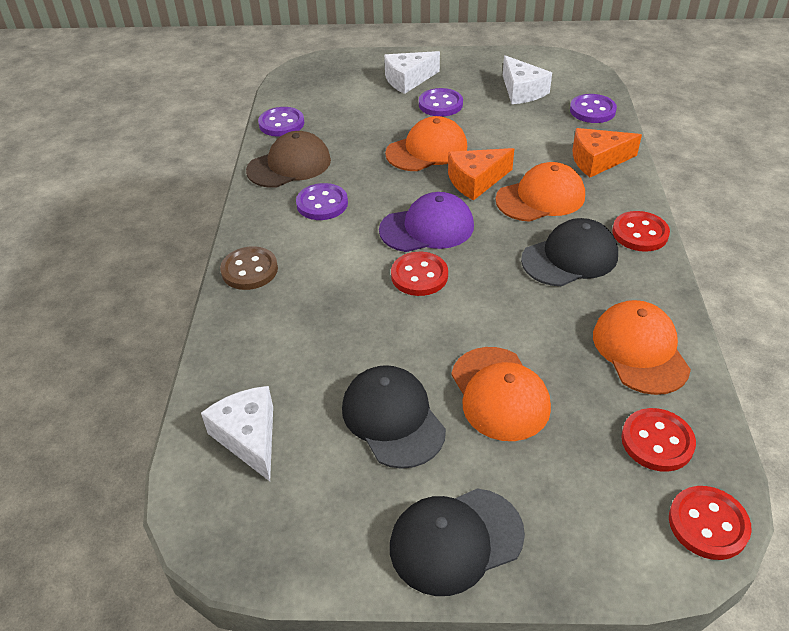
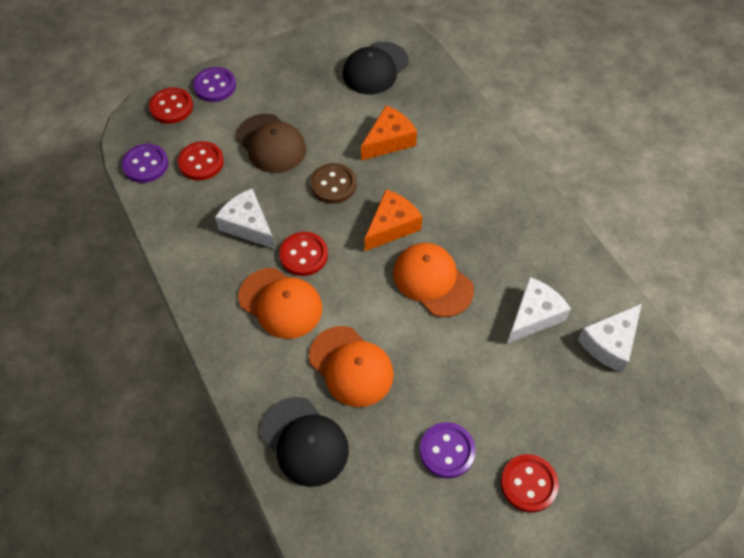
black cap: 3 -> 2
orange cap: 4 -> 3
purple button: 4 -> 3
purple cap: 1 -> 0

